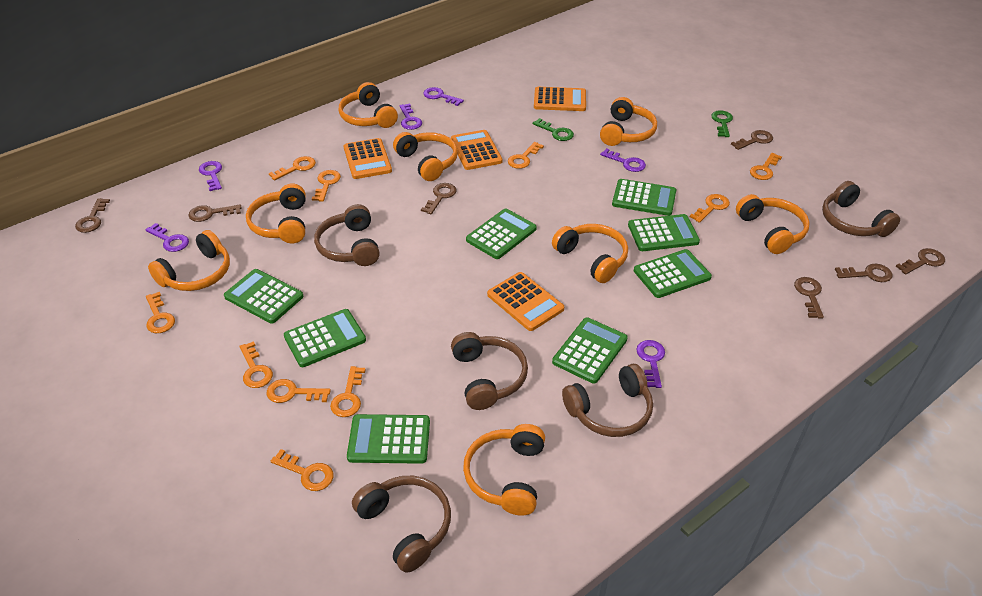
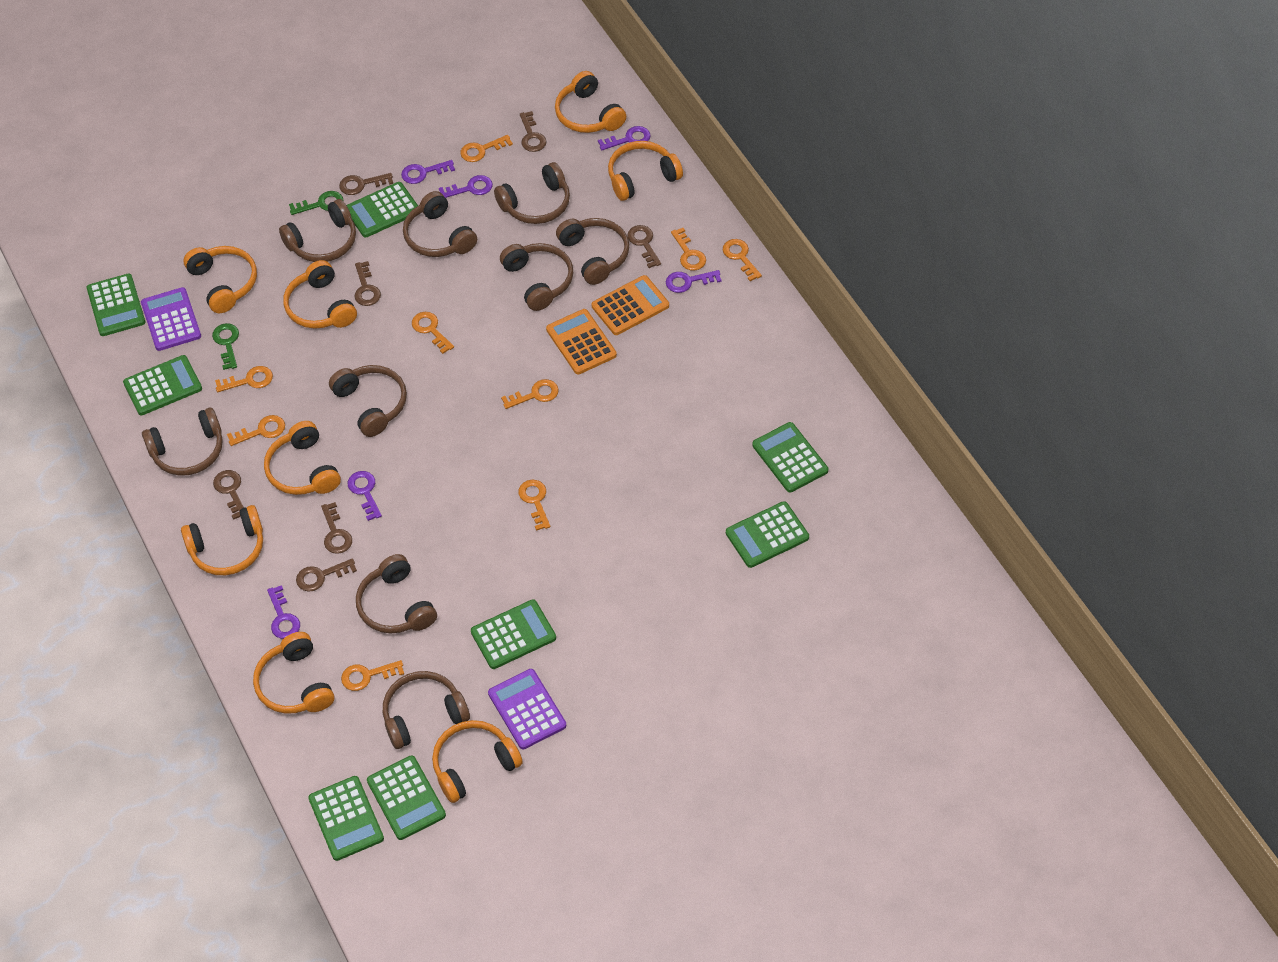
brown headphones: 5 -> 9
orange calculator: 4 -> 2
orange key: 10 -> 9
purple calculator: 0 -> 2

